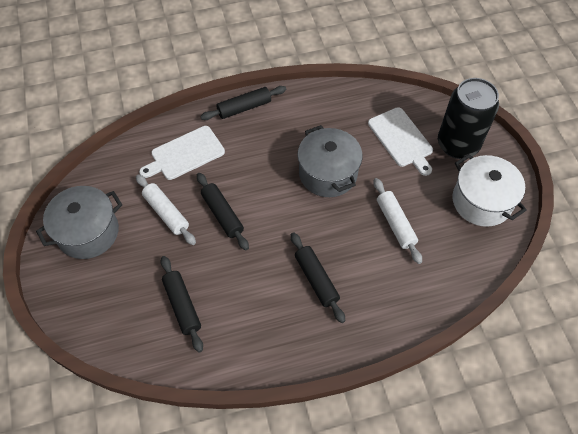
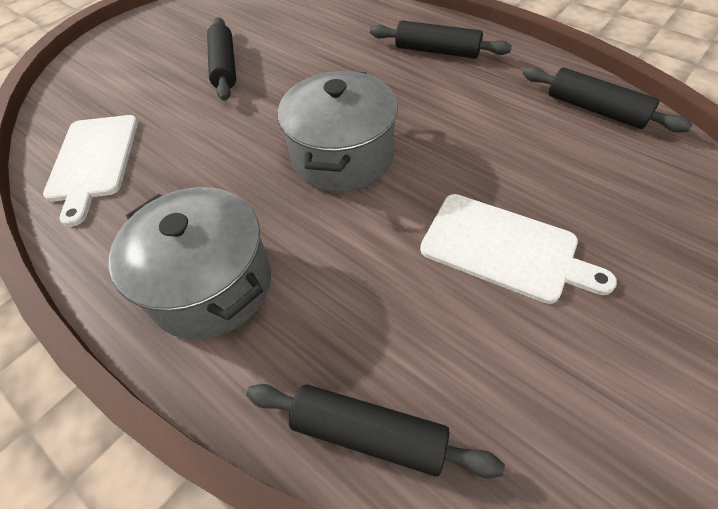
black can: 1 -> 0
white pot: 1 -> 0
white rolling pin: 2 -> 0

